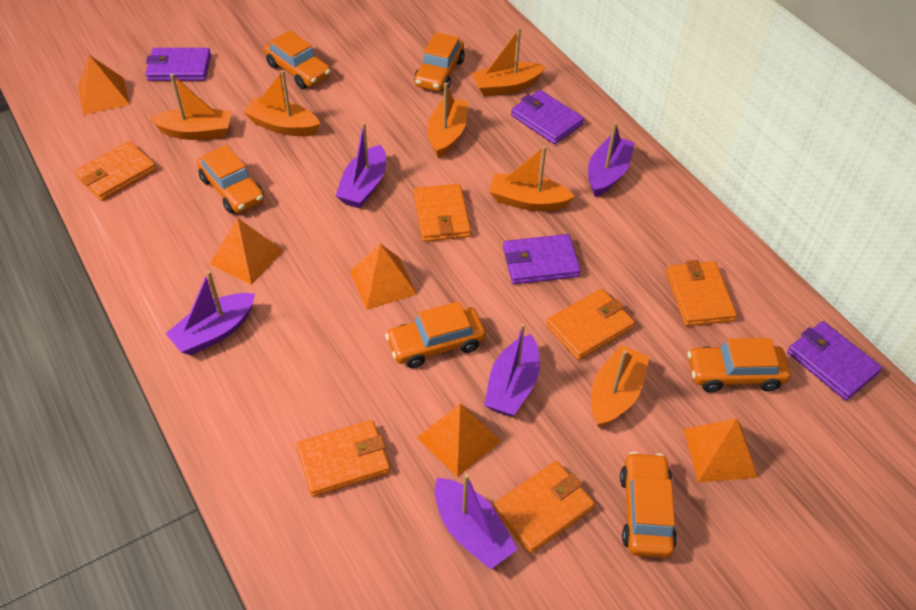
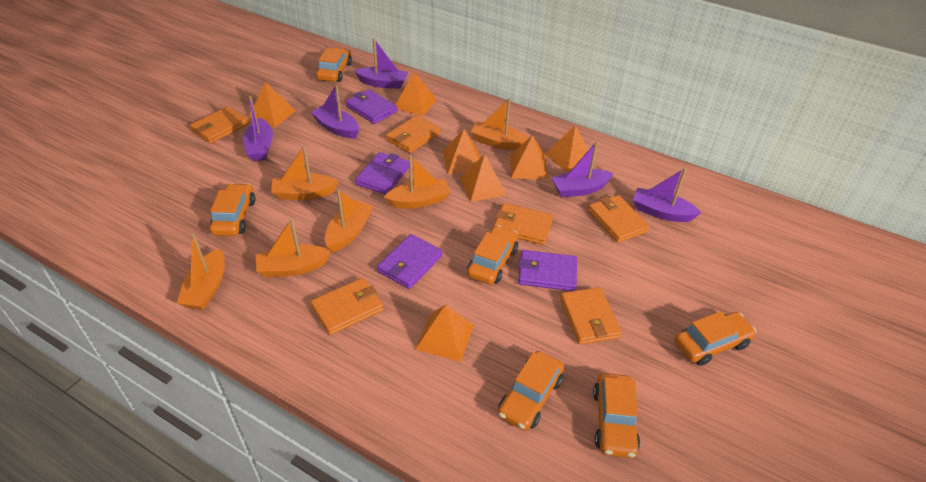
orange pyramid: 5 -> 7

